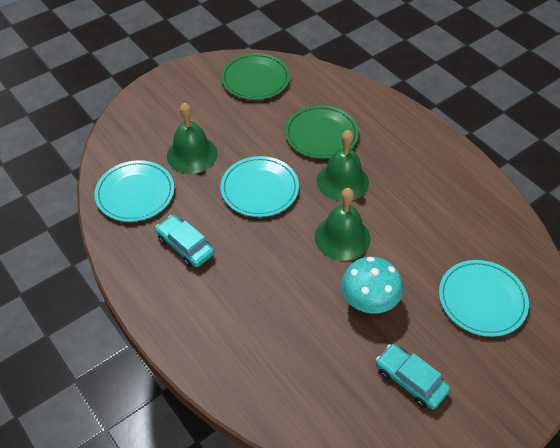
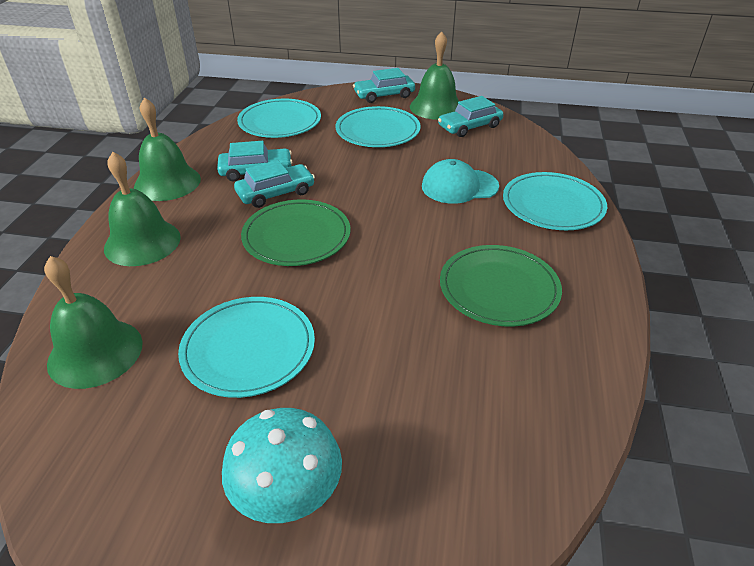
green bell: 3 -> 4
turquoise cap: 0 -> 1
turquoise car: 2 -> 4
turquoise plate: 3 -> 4

